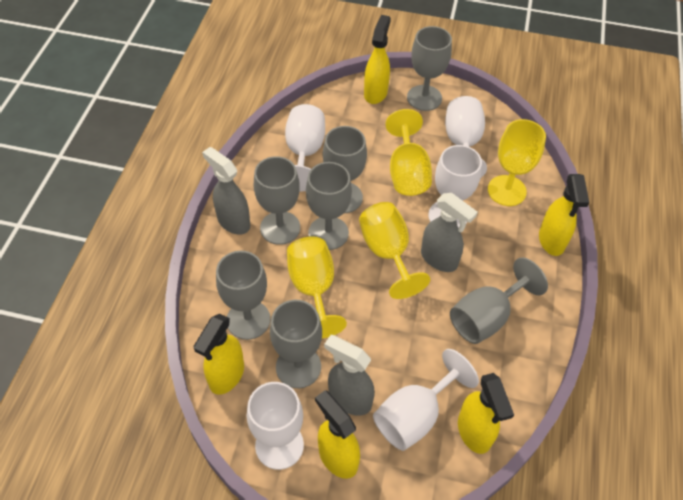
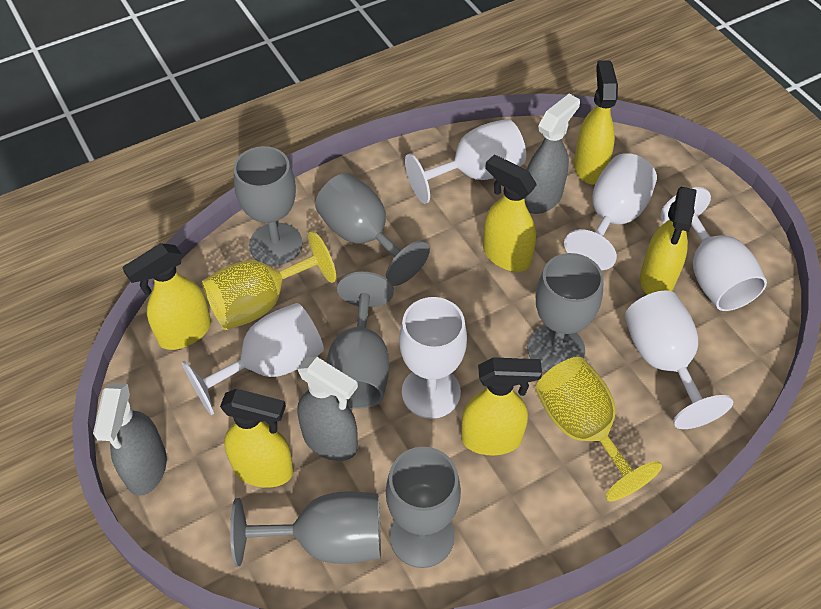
grey goblet: 7 -> 6
white goblet: 5 -> 6
yellow goblet: 4 -> 2
yellow spray bottle: 5 -> 6

